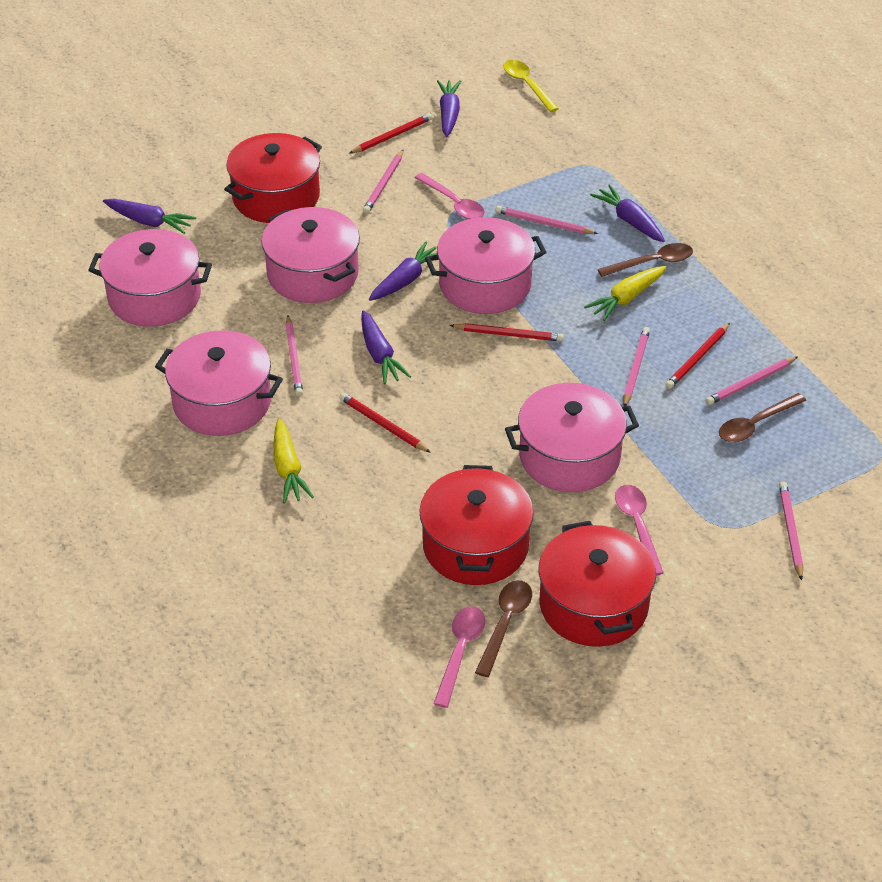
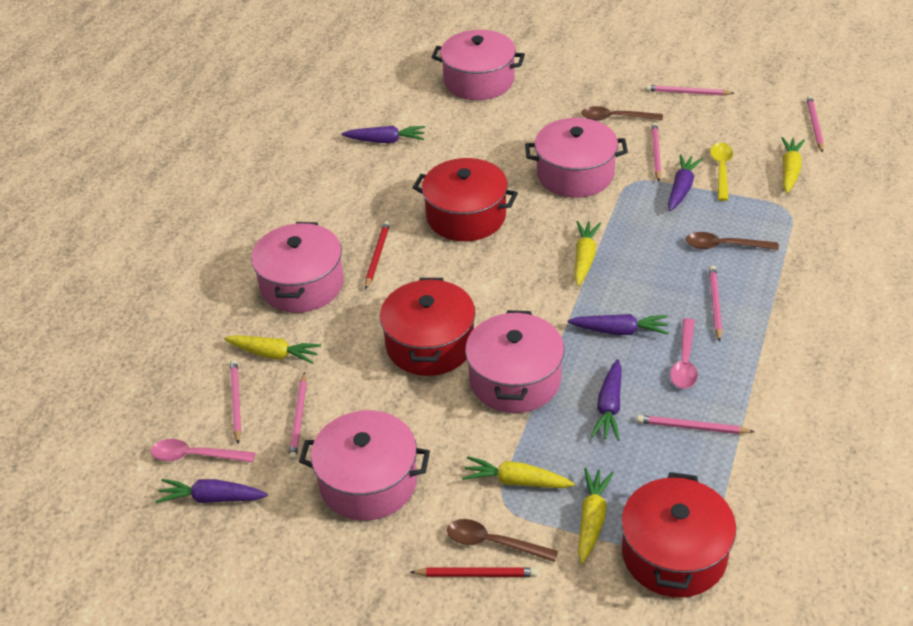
pink pencil: 6 -> 7
pink spoon: 3 -> 2
red pencil: 4 -> 2
yellow carrot: 2 -> 5

